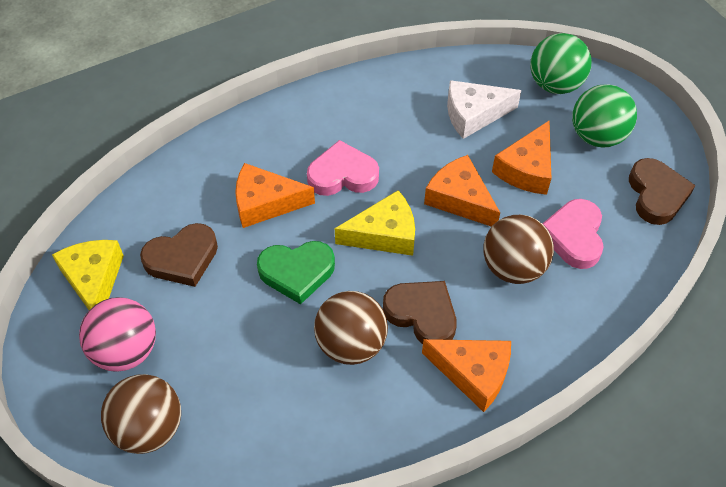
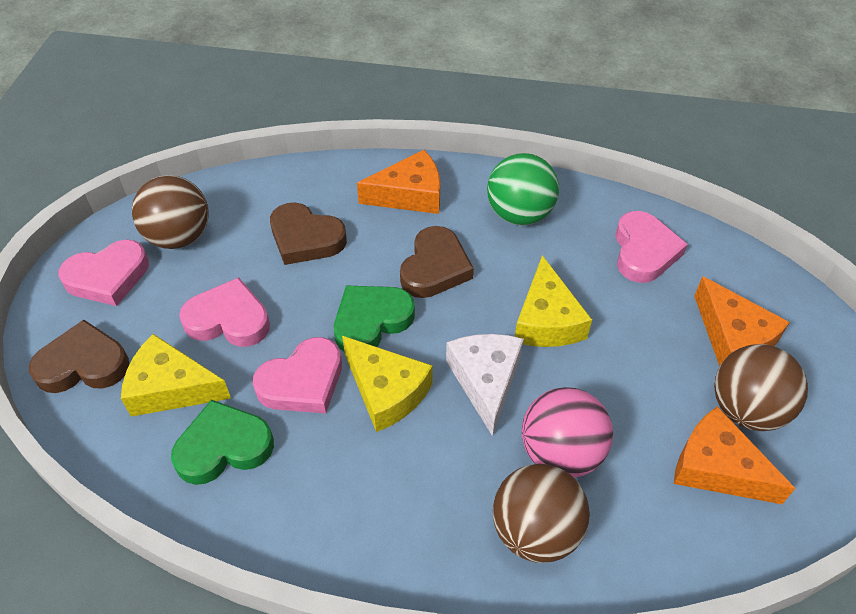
green ball: 2 -> 1
green heart: 1 -> 2
orange cheese: 4 -> 3
pink heart: 2 -> 4
yellow cheese: 2 -> 3

